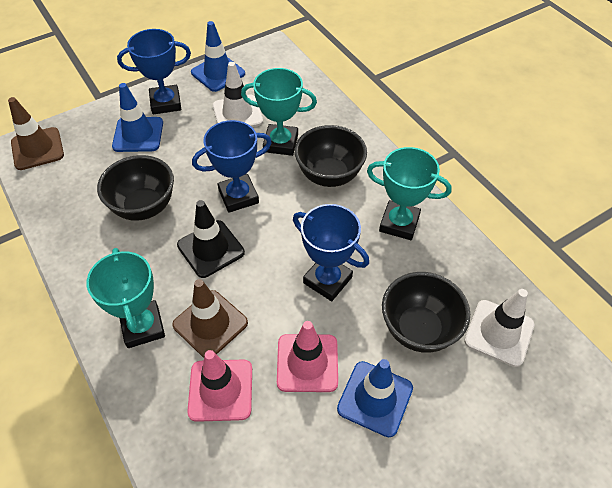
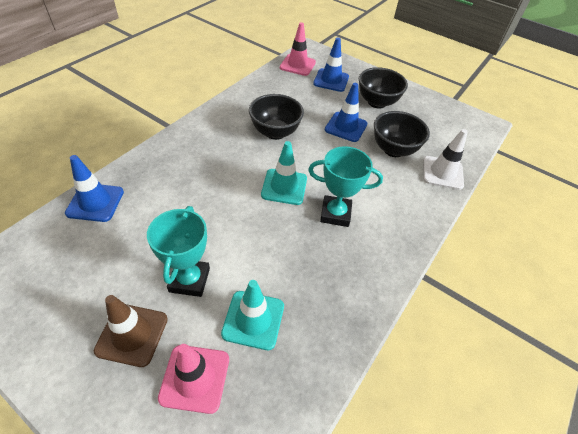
black traffic cone: 1 -> 0
blue trophy: 3 -> 0
brown traffic cone: 2 -> 1
turquoise traffic cone: 0 -> 2
turquoise trophy: 3 -> 2
white traffic cone: 2 -> 1

